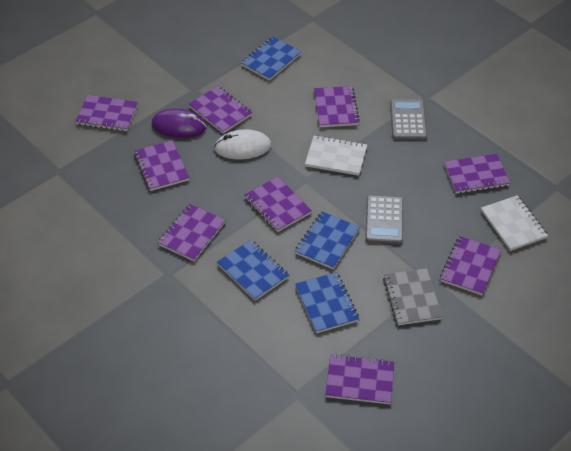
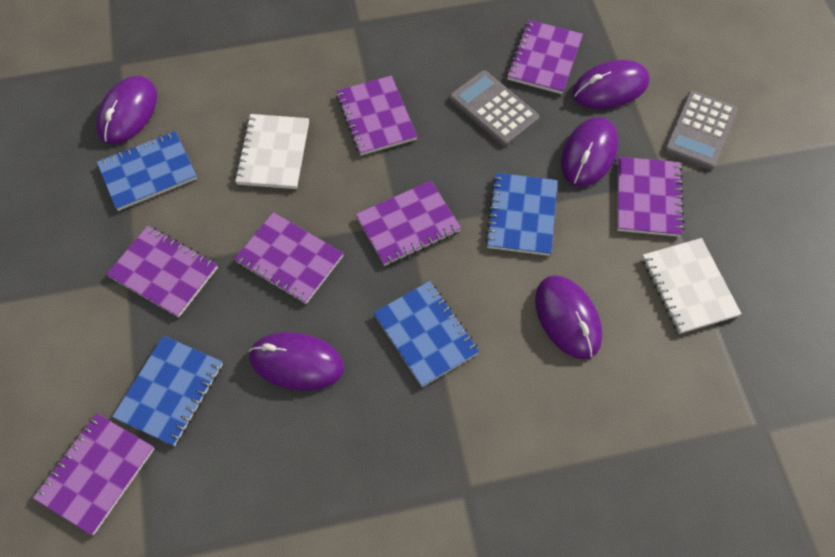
grey notebook: 1 -> 0
purple mouse: 1 -> 5
purple notebook: 9 -> 7
white mouse: 1 -> 0

